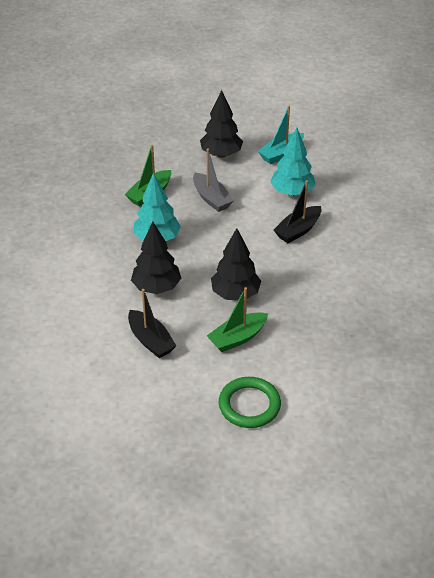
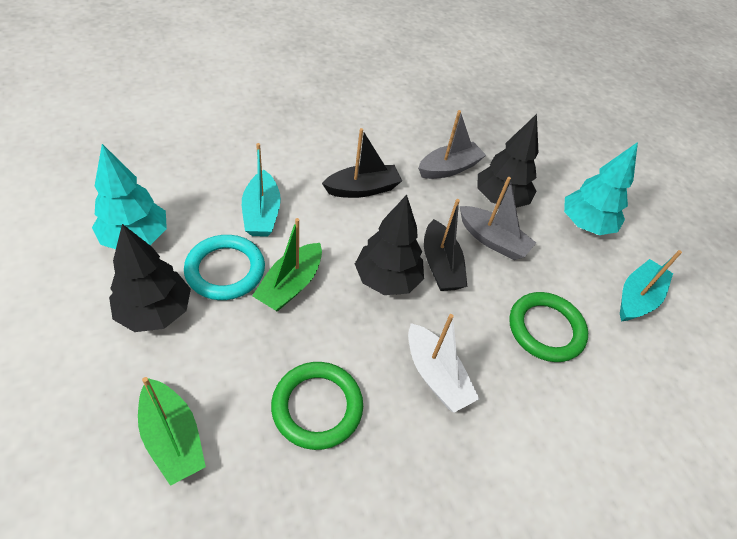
green ring: 1 -> 2
grey boat: 1 -> 2
turquoise boat: 1 -> 2
turquoise ring: 0 -> 1
white boat: 0 -> 1

